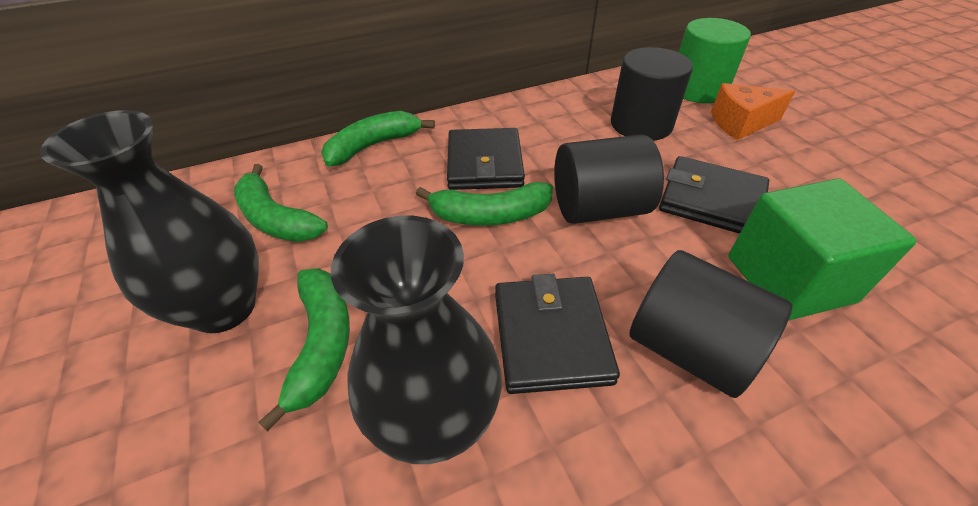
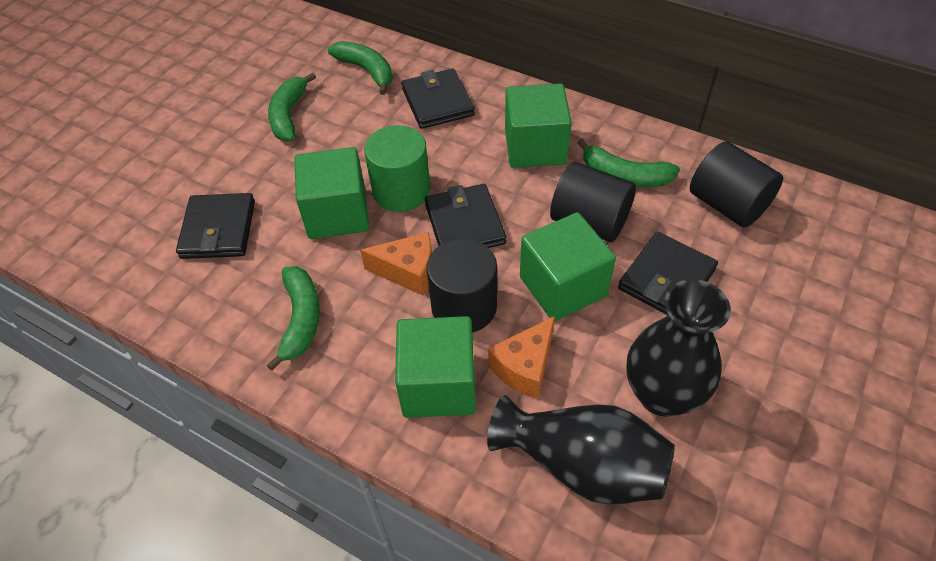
black wallet: 3 -> 4
green cube: 1 -> 4
orange cheese: 1 -> 2

